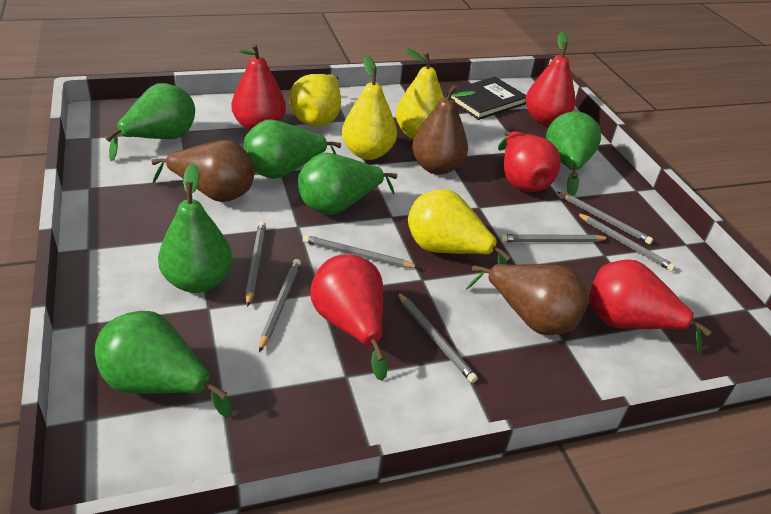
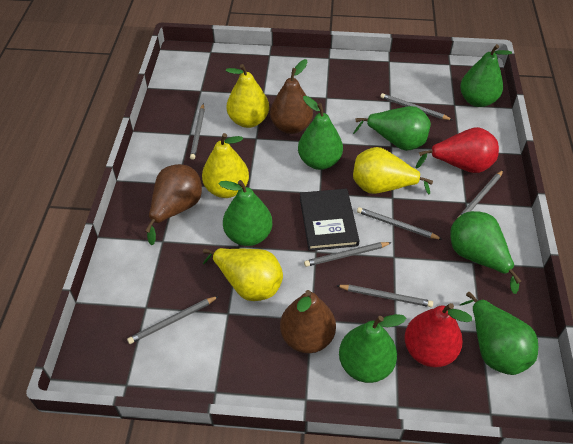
green pear: 6 -> 7
red pear: 5 -> 2

